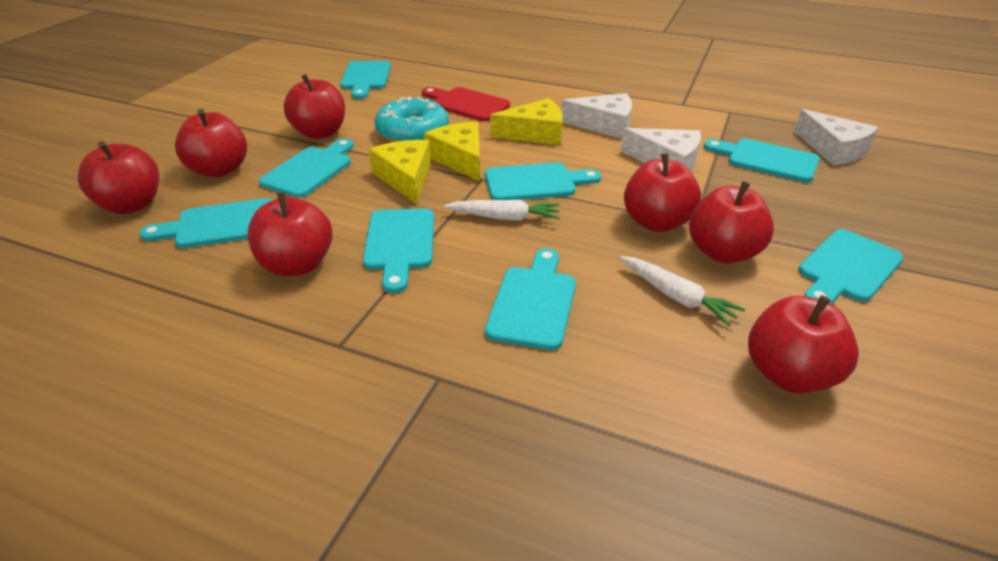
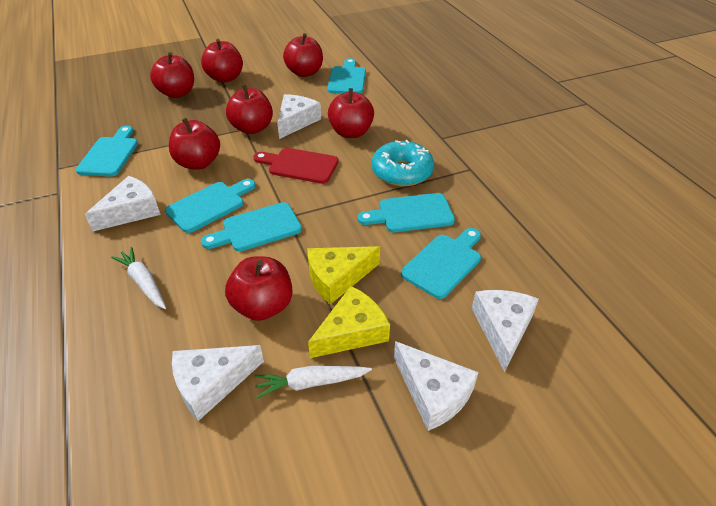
turquoise cutting board: 8 -> 6
white cheese: 3 -> 5
yellow cheese: 3 -> 2

